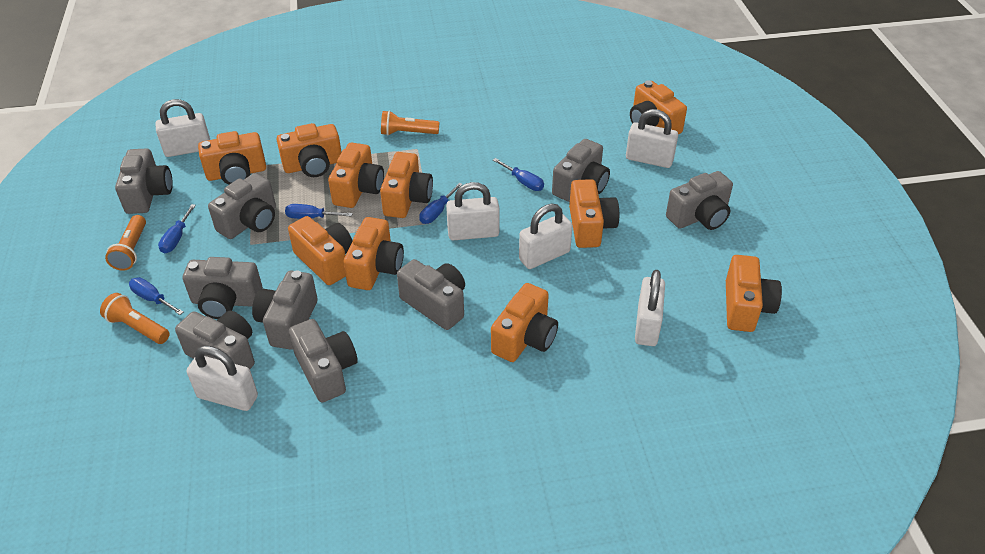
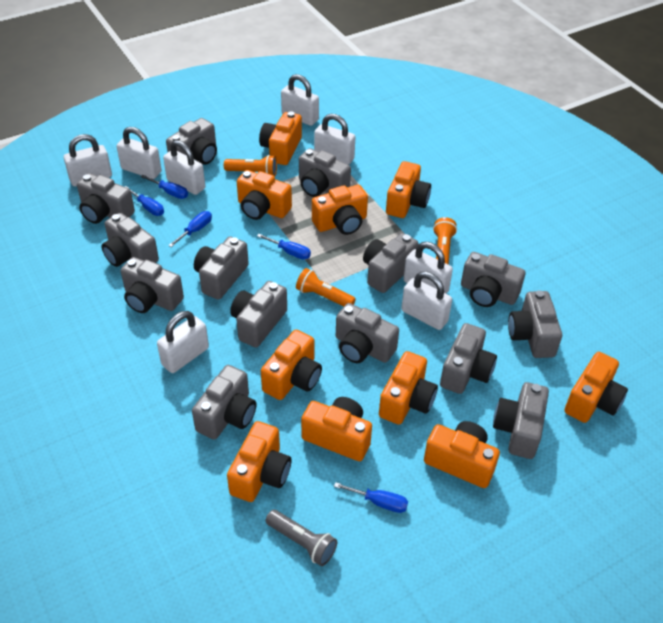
grey camera: 9 -> 14
grey flashlight: 0 -> 1
white padlock: 6 -> 8

